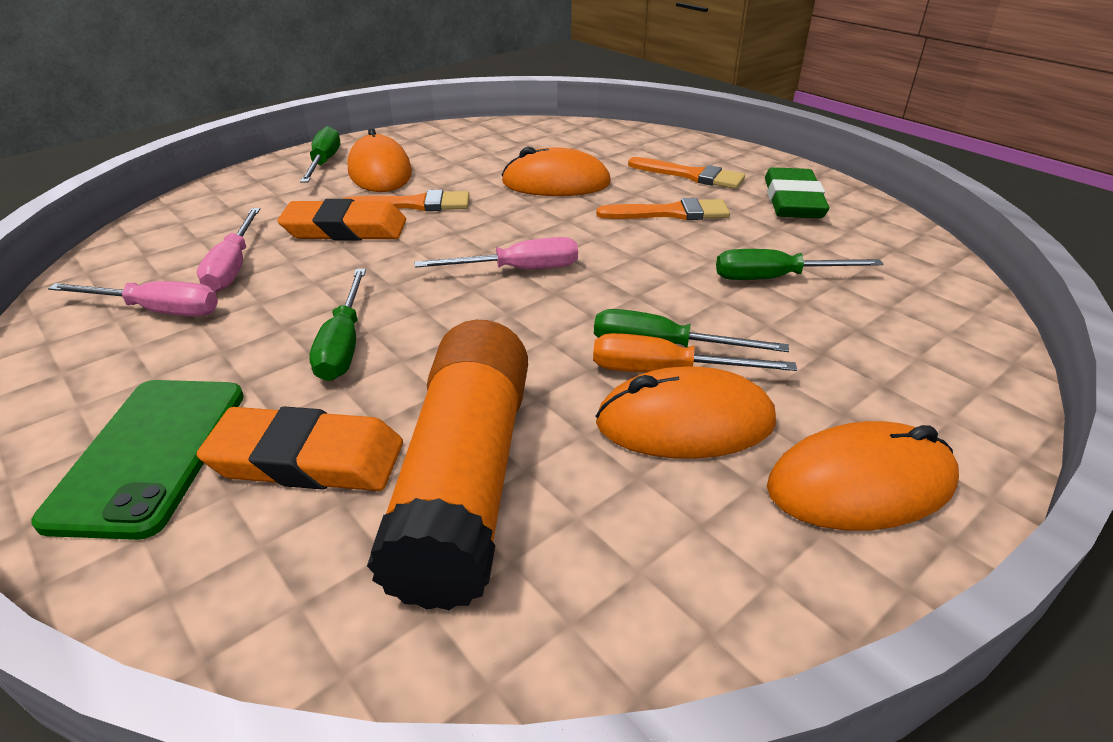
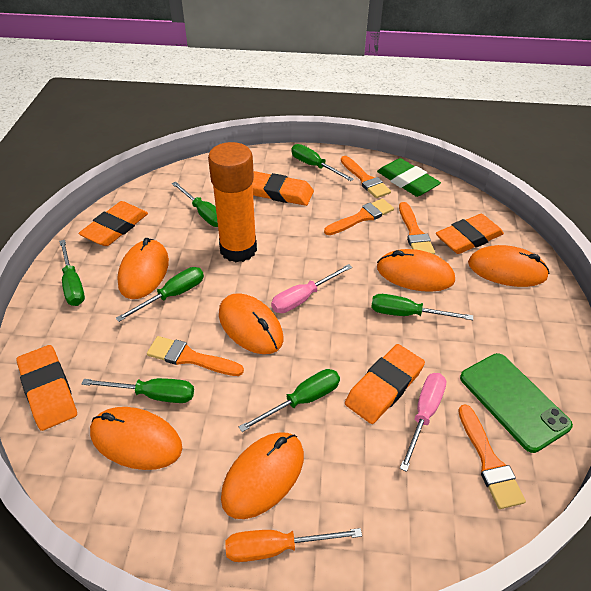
green screwdriver: 4 -> 7
orange brush: 3 -> 5
orange eraser: 2 -> 5
orange mouse: 4 -> 6
pink screwdriver: 3 -> 2

